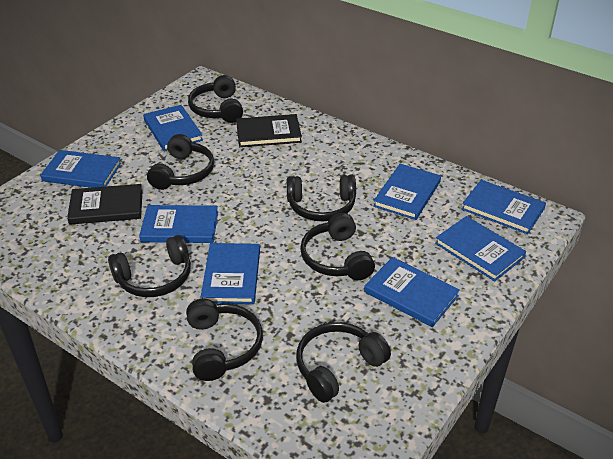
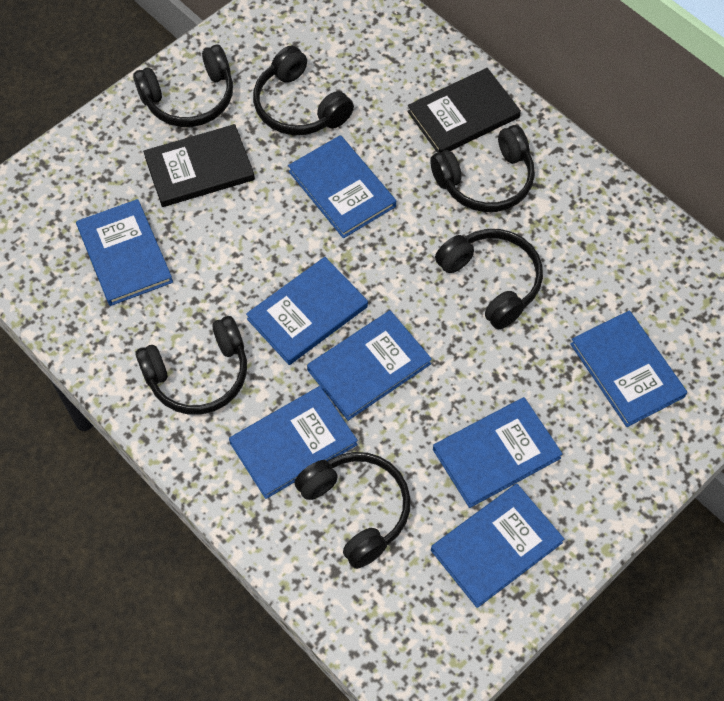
black headphones: 7 -> 6

